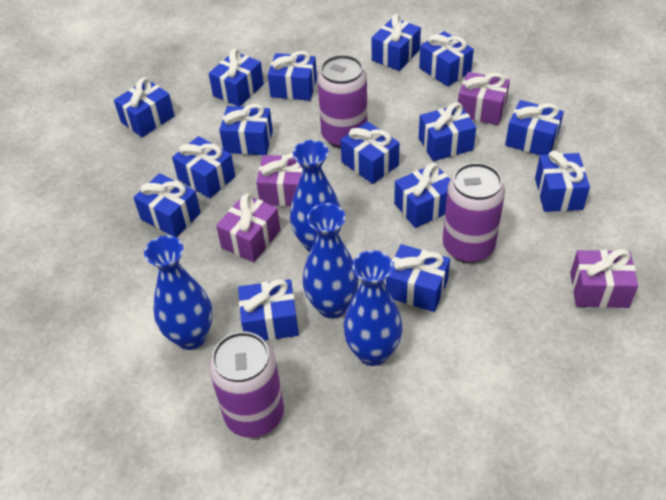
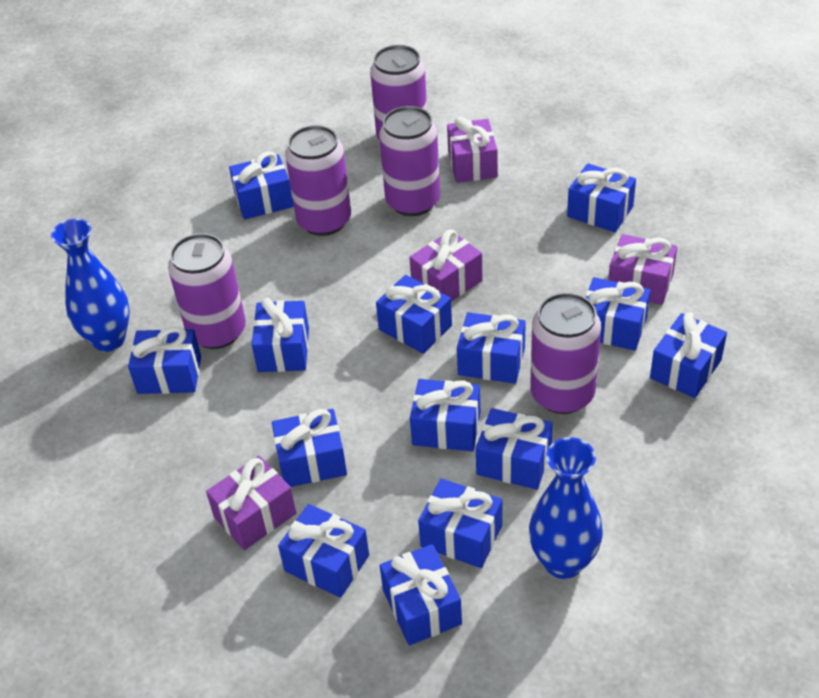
blue gift: 15 -> 14
blue vase: 4 -> 2
purple can: 3 -> 5

